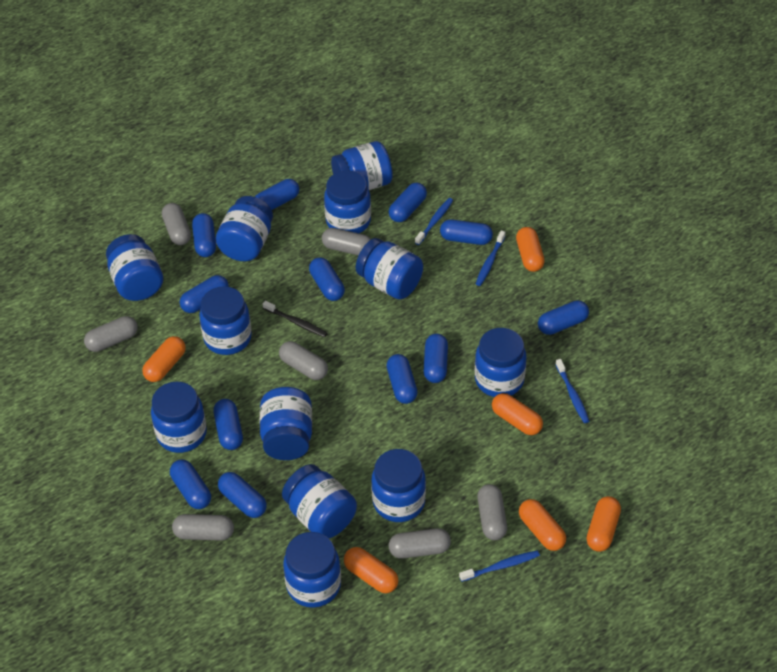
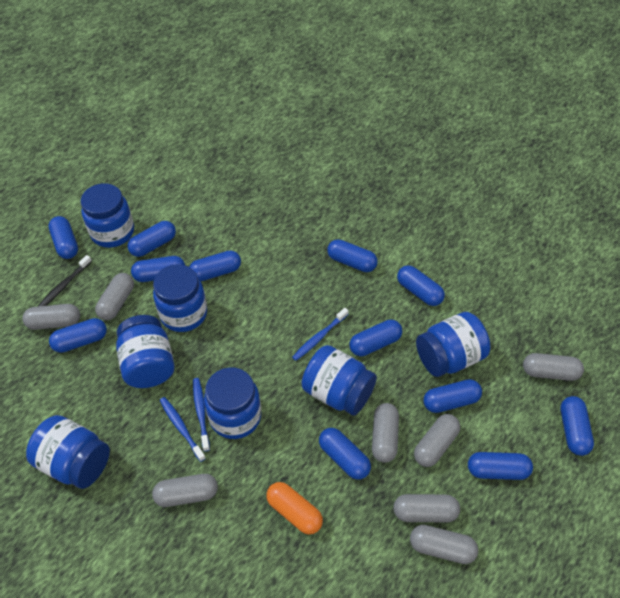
blue jar: 12 -> 7
blue toothbrush: 4 -> 3
grey capsule: 7 -> 8
orange capsule: 6 -> 1

